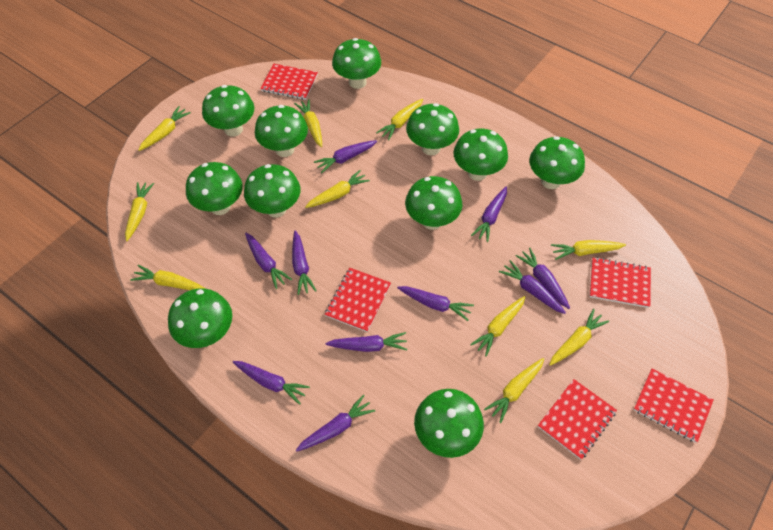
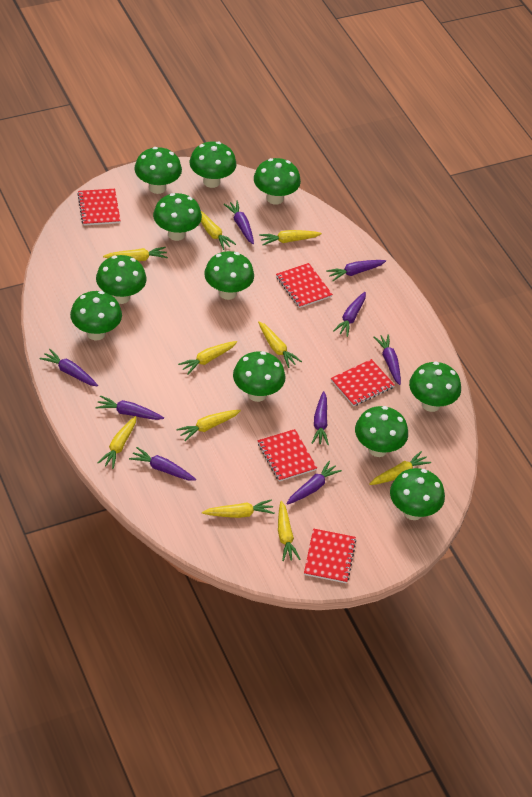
purple carrot: 10 -> 9

